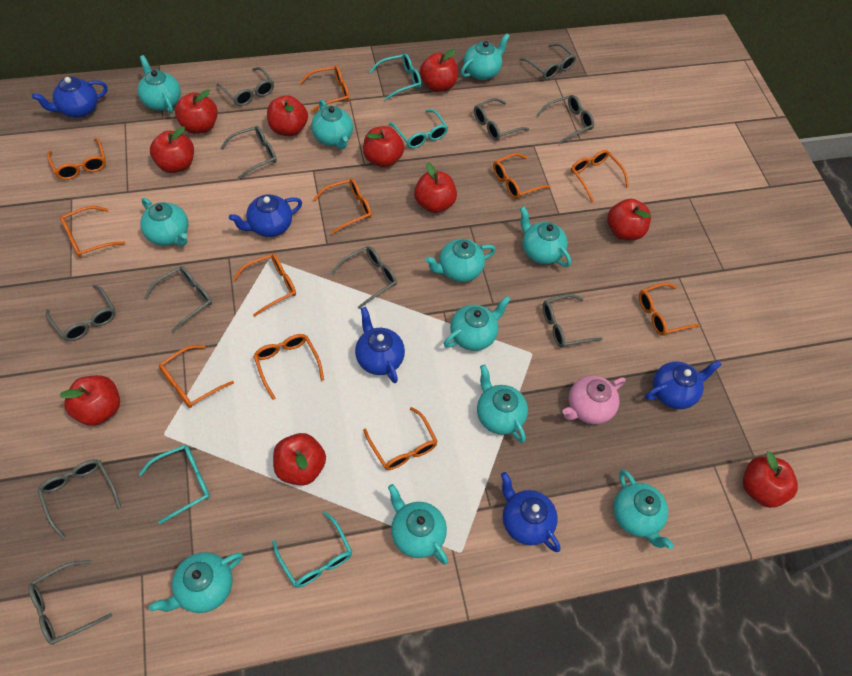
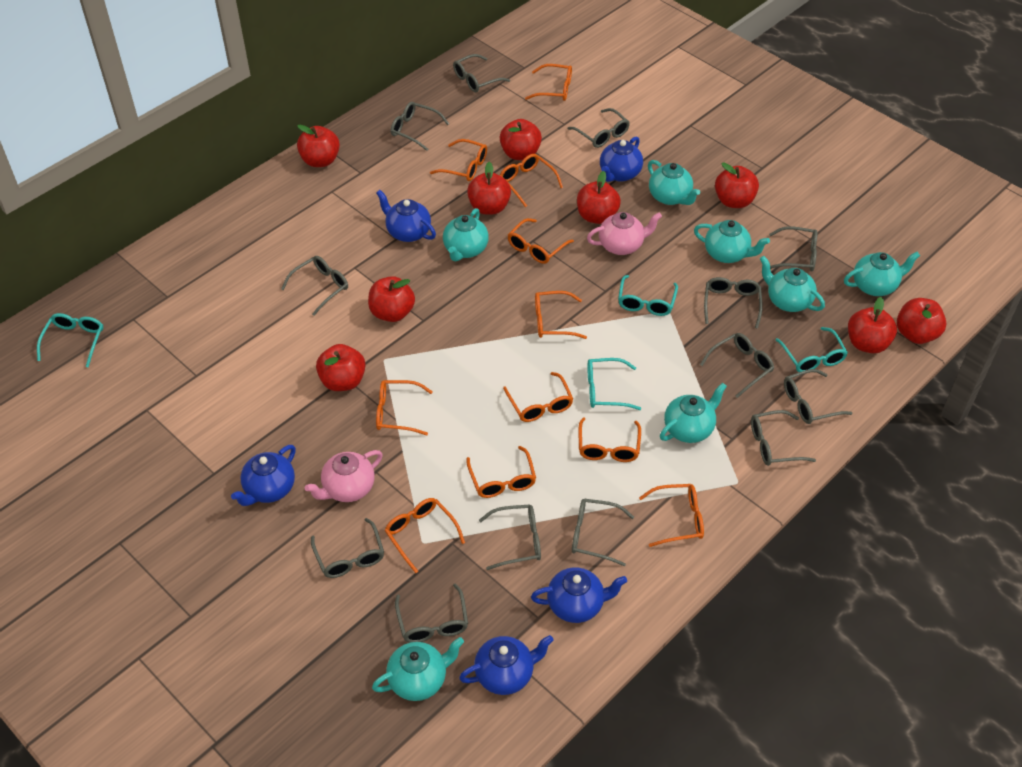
grey glasses: 11 -> 13
pink teapot: 1 -> 2
red apple: 10 -> 9
turquoise teapot: 11 -> 7

